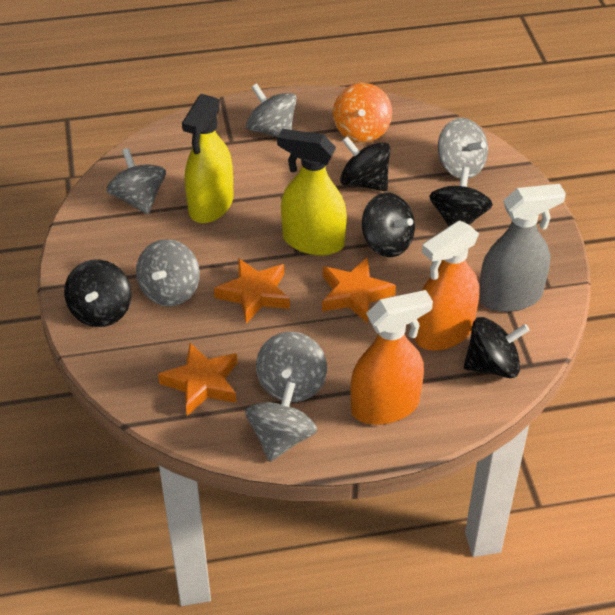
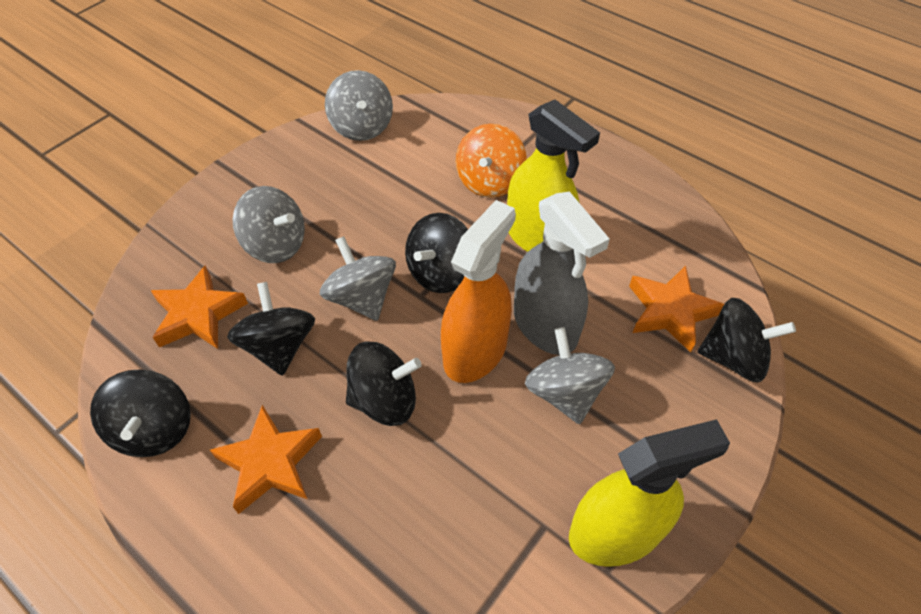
grey spinning top: 6 -> 4
orange spray bottle: 2 -> 1

